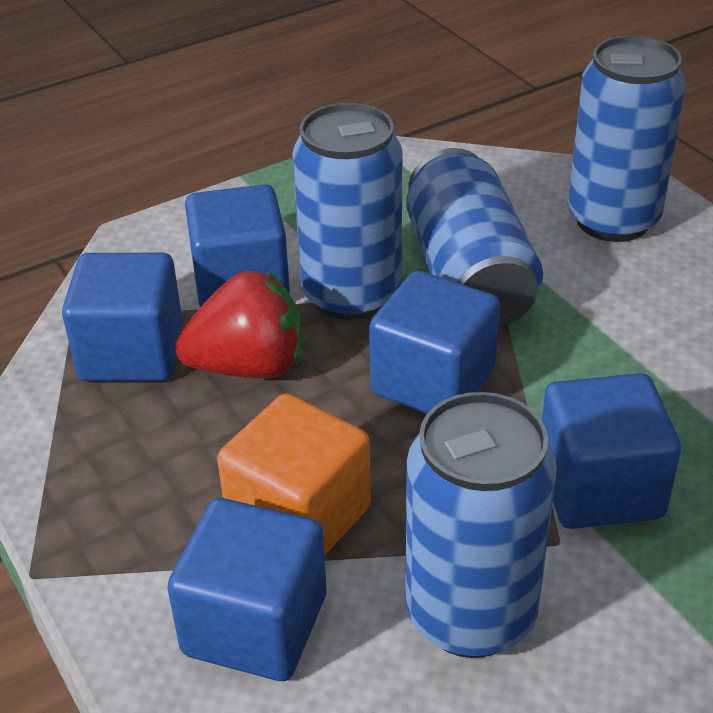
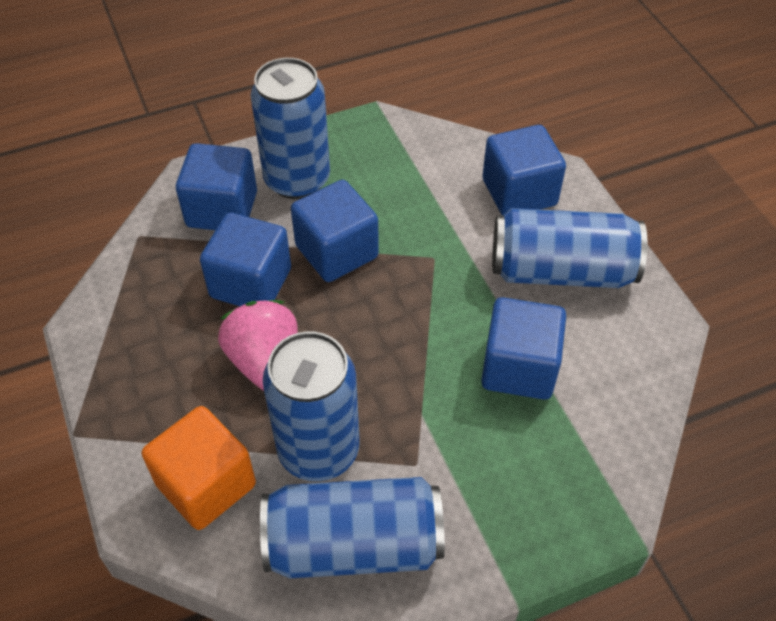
pink strawberry: 0 -> 1
red strawberry: 1 -> 0

